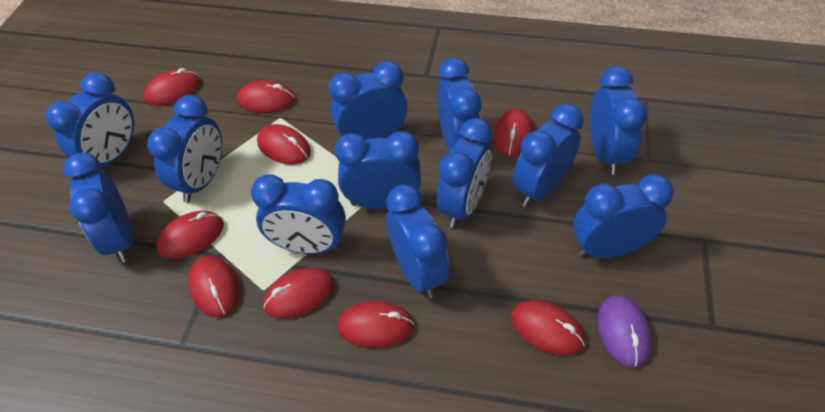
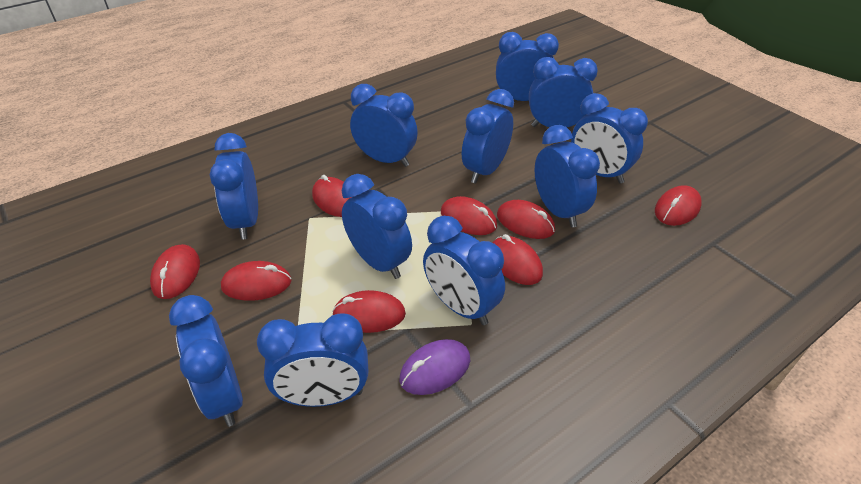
blue clock: 12 -> 11
red mouse: 9 -> 8

